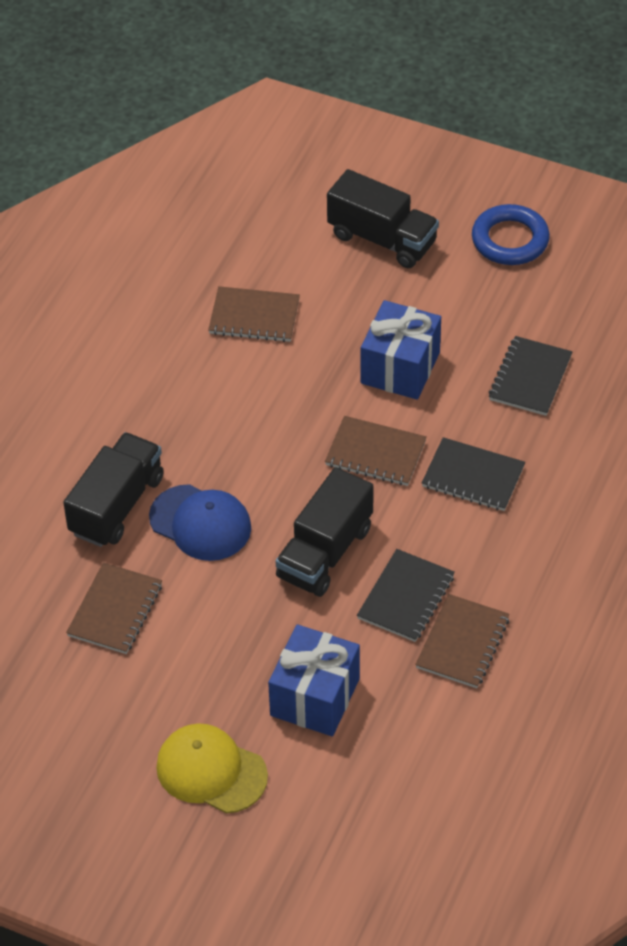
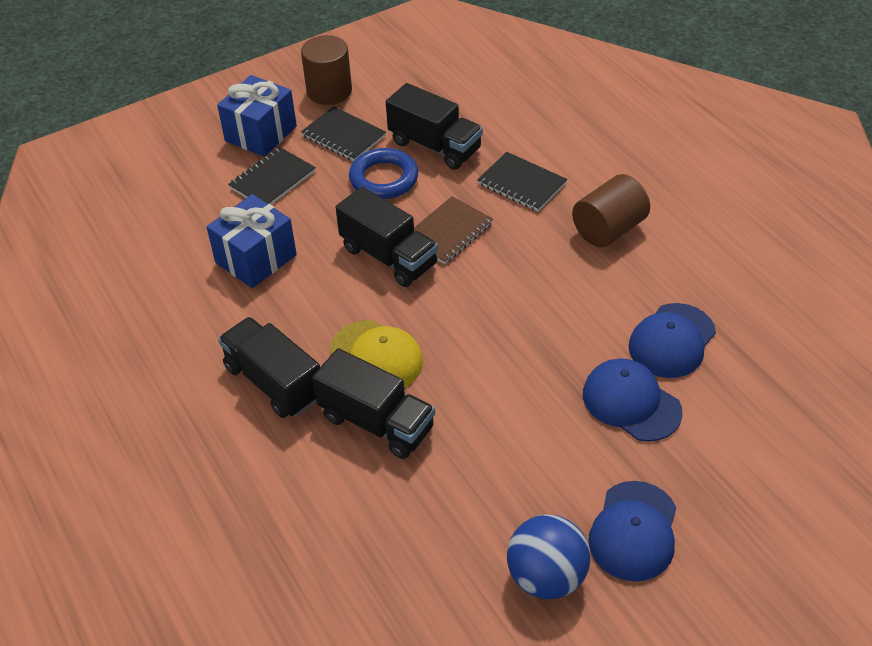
black truck: 3 -> 4
blue ball: 0 -> 1
blue cap: 1 -> 3
brown cylinder: 0 -> 2
brown notebook: 4 -> 1

